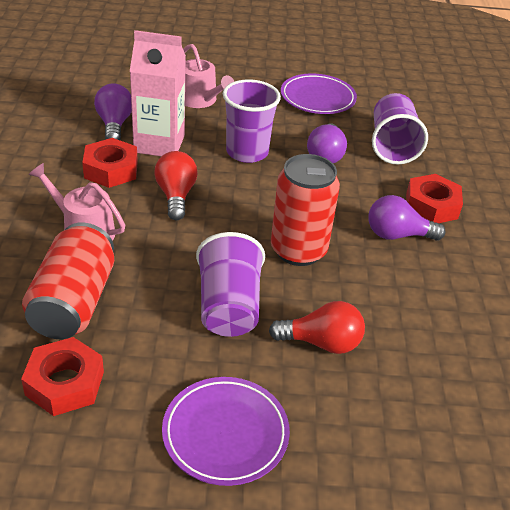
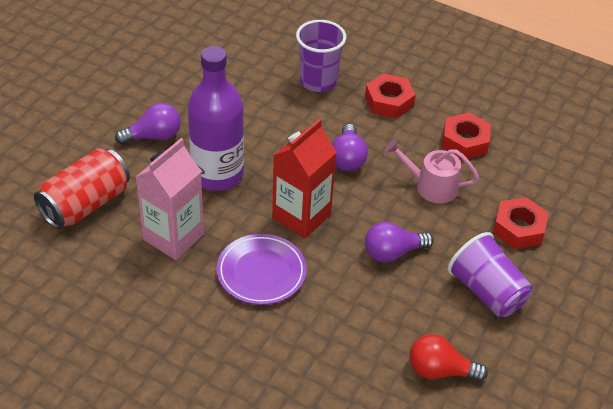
pink watering can: 2 -> 1
purple bottle: 0 -> 1
purple cup: 3 -> 2
purple plate: 2 -> 1
red can: 2 -> 1
red carton: 0 -> 1
red light bulb: 2 -> 1

